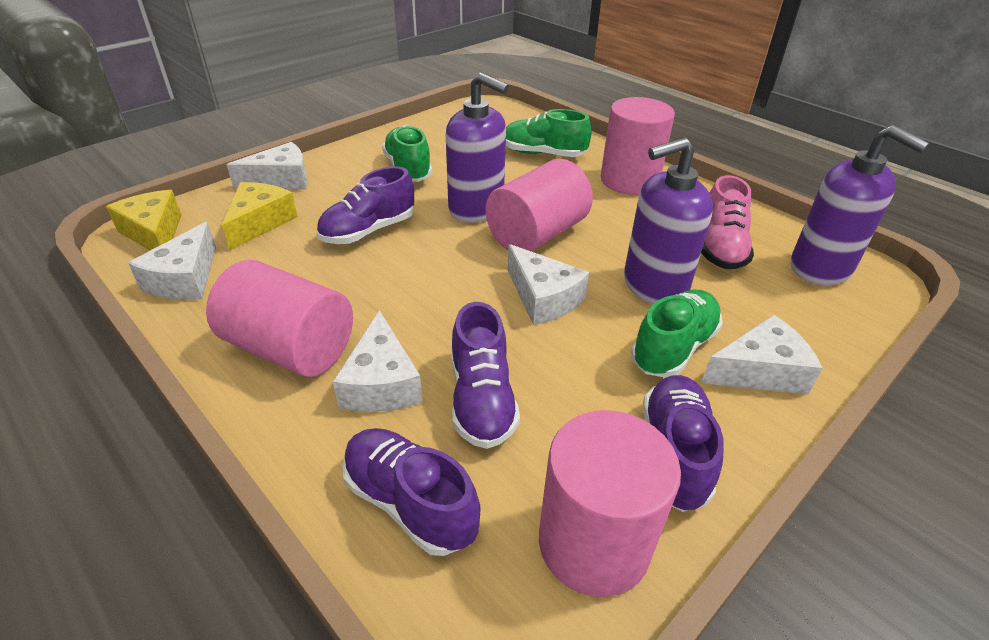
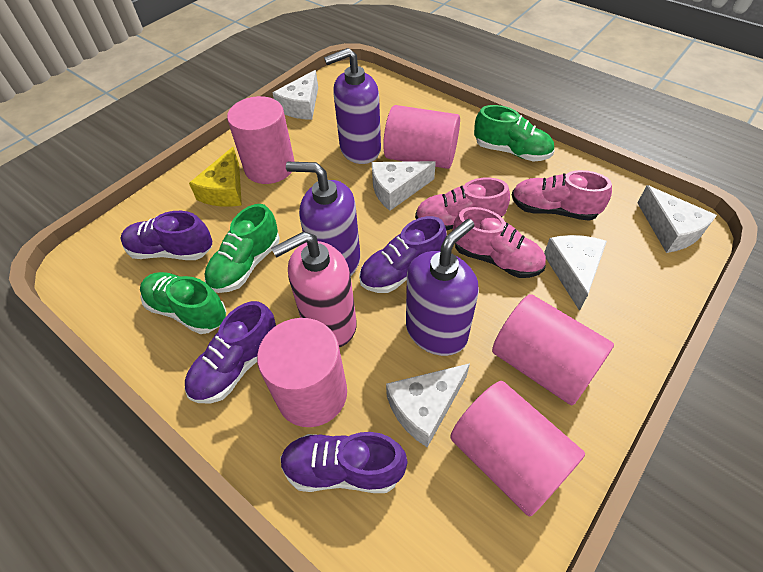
pink cylinder: 4 -> 5
pink shoe: 1 -> 3
pink soap dispenser: 0 -> 1
yellow cheese: 2 -> 1

